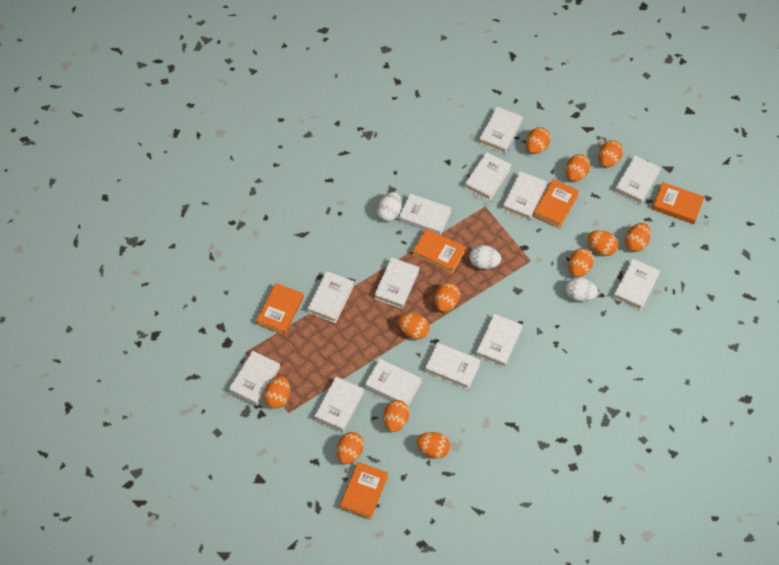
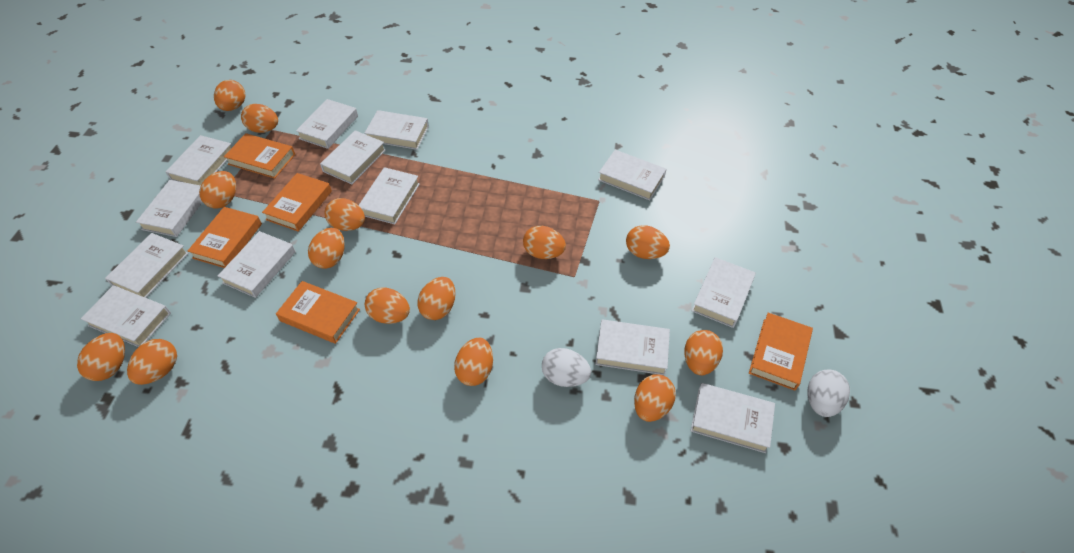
orange egg: 12 -> 14
white egg: 3 -> 2

